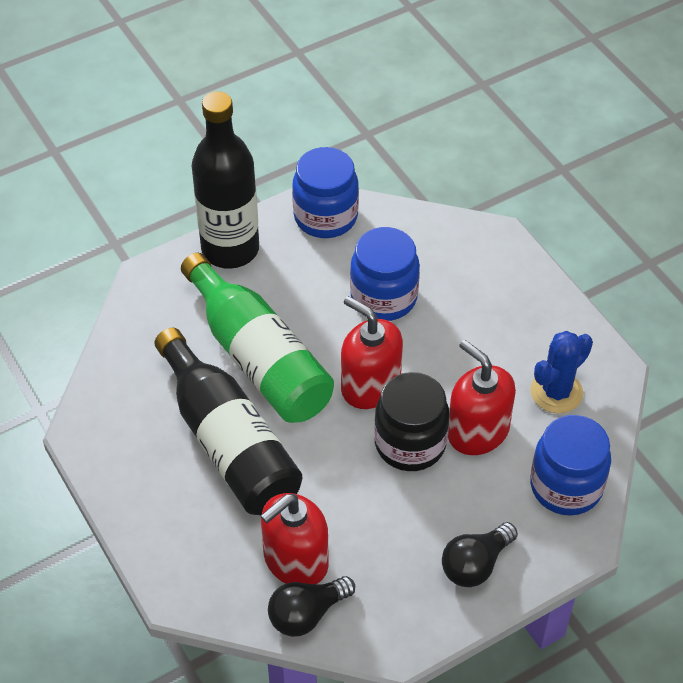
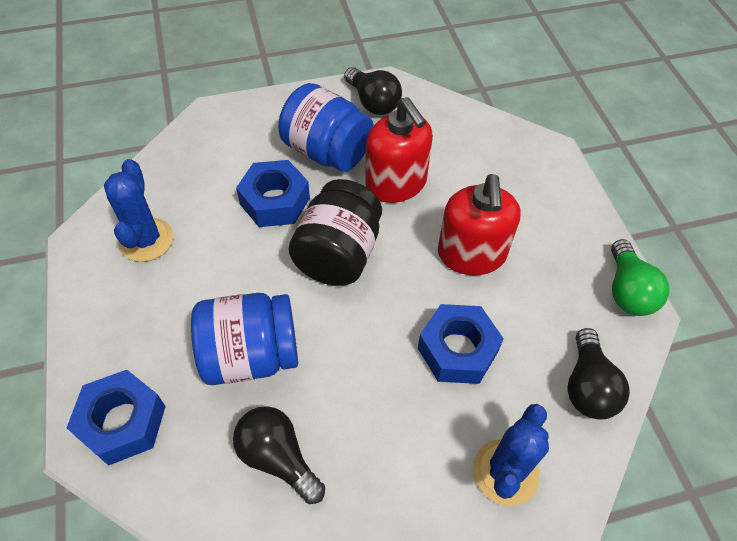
black bottle: 2 -> 0
black light bulb: 2 -> 3
blue cactus: 1 -> 2
blue jar: 3 -> 2
blue nut: 0 -> 3
green bottle: 1 -> 0
green light bulb: 0 -> 1
red soap dispenser: 3 -> 2

